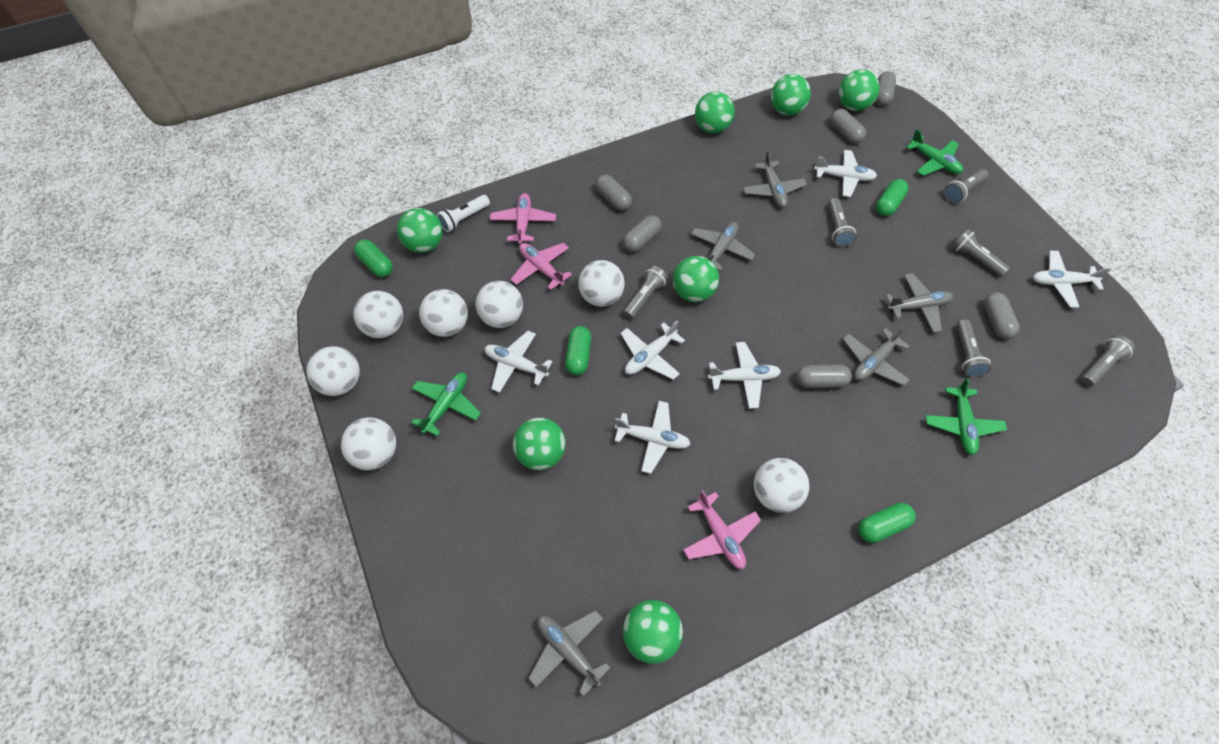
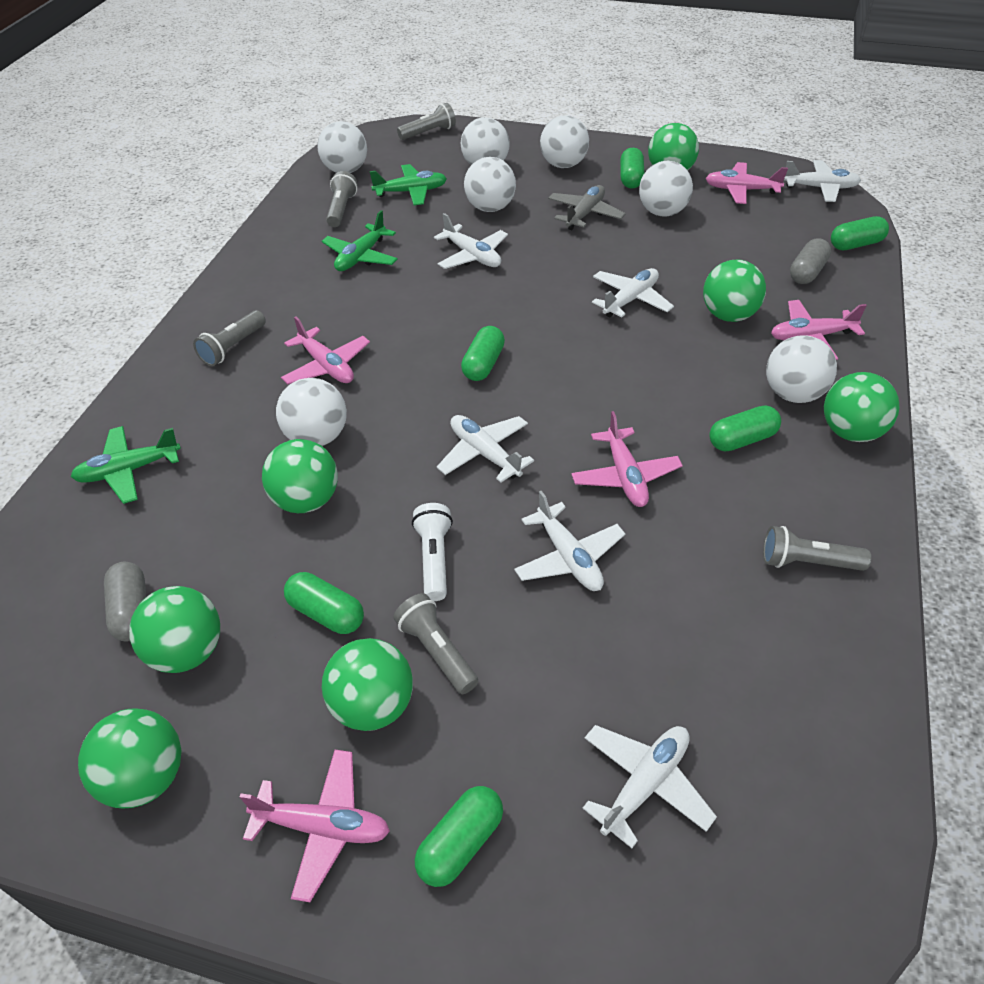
green capsule: 4 -> 6
grey capsule: 6 -> 2
grey flashlight: 6 -> 5
grey plane: 5 -> 1
pink plane: 3 -> 5

